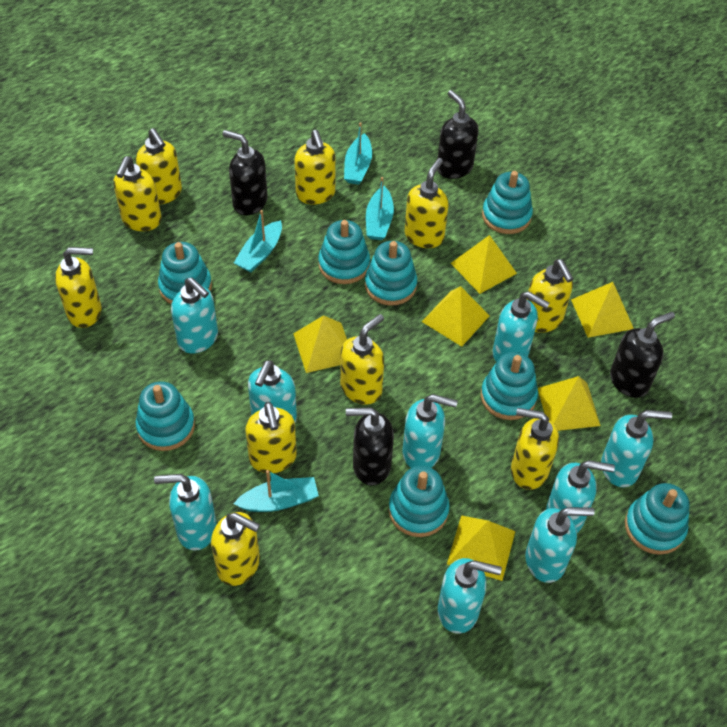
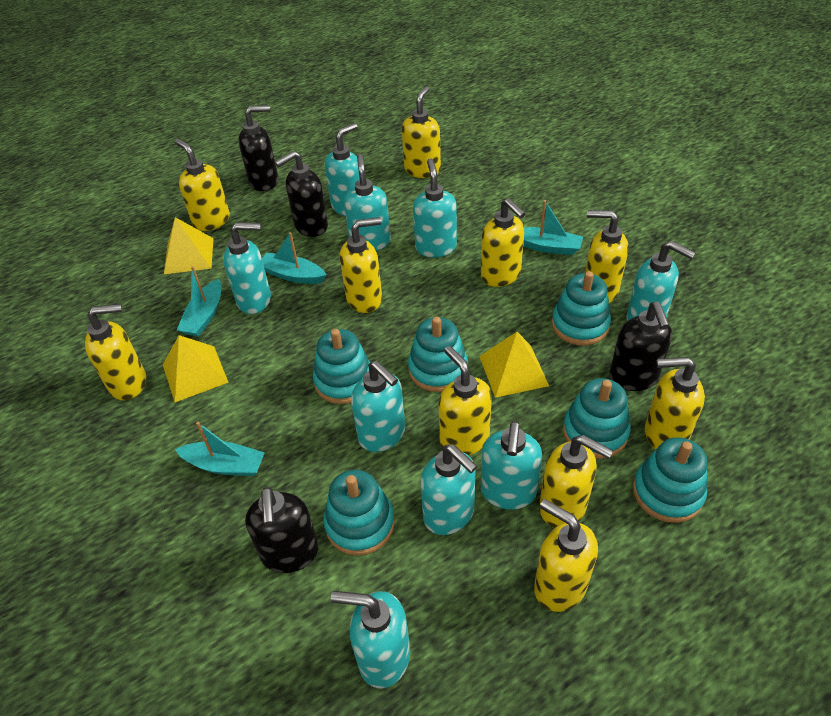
turquoise stacking toy: 8 -> 6
yellow pyramid: 6 -> 3

